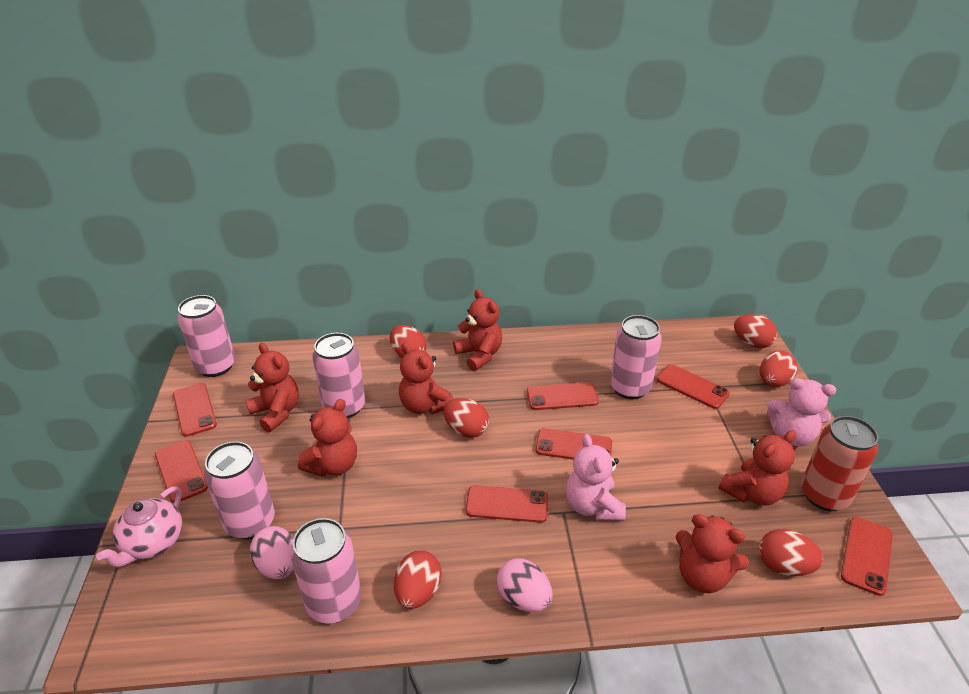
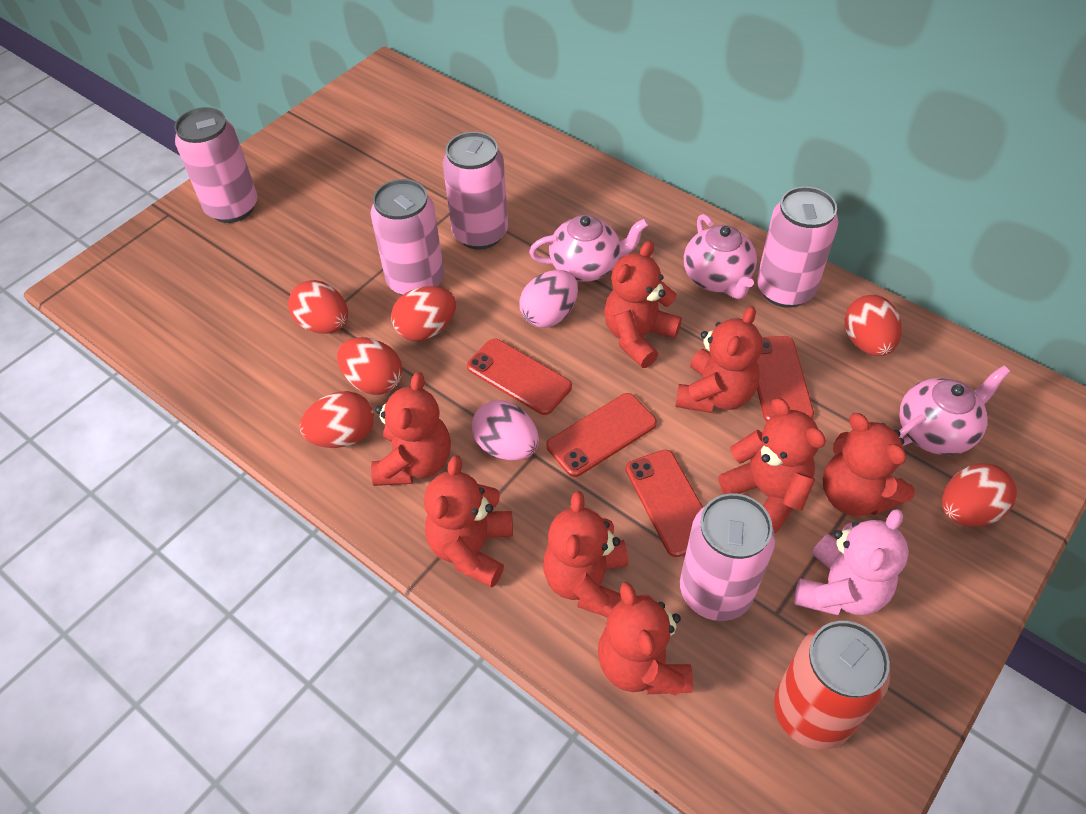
pink teapot: 1 -> 3
pink teddy bear: 2 -> 1
red phone: 7 -> 4
red teddy bear: 6 -> 8

